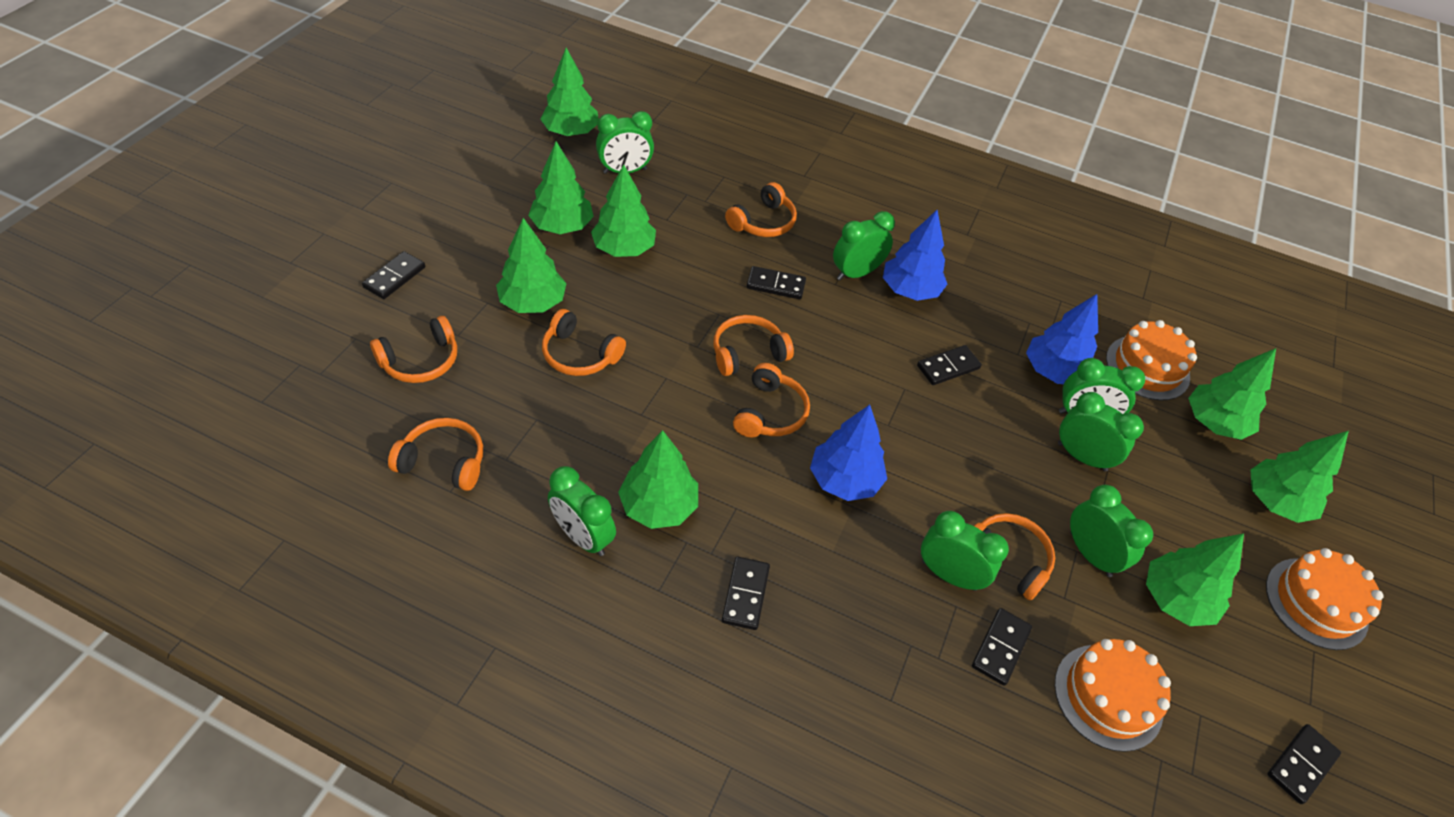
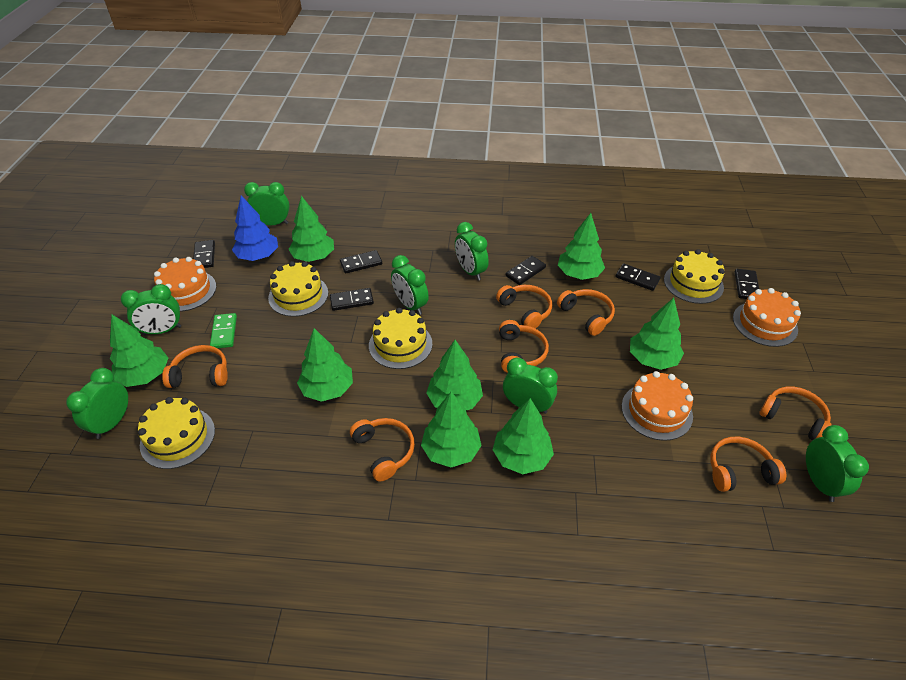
blue tree: 3 -> 1
green domino: 0 -> 1
yellow cake: 0 -> 4

